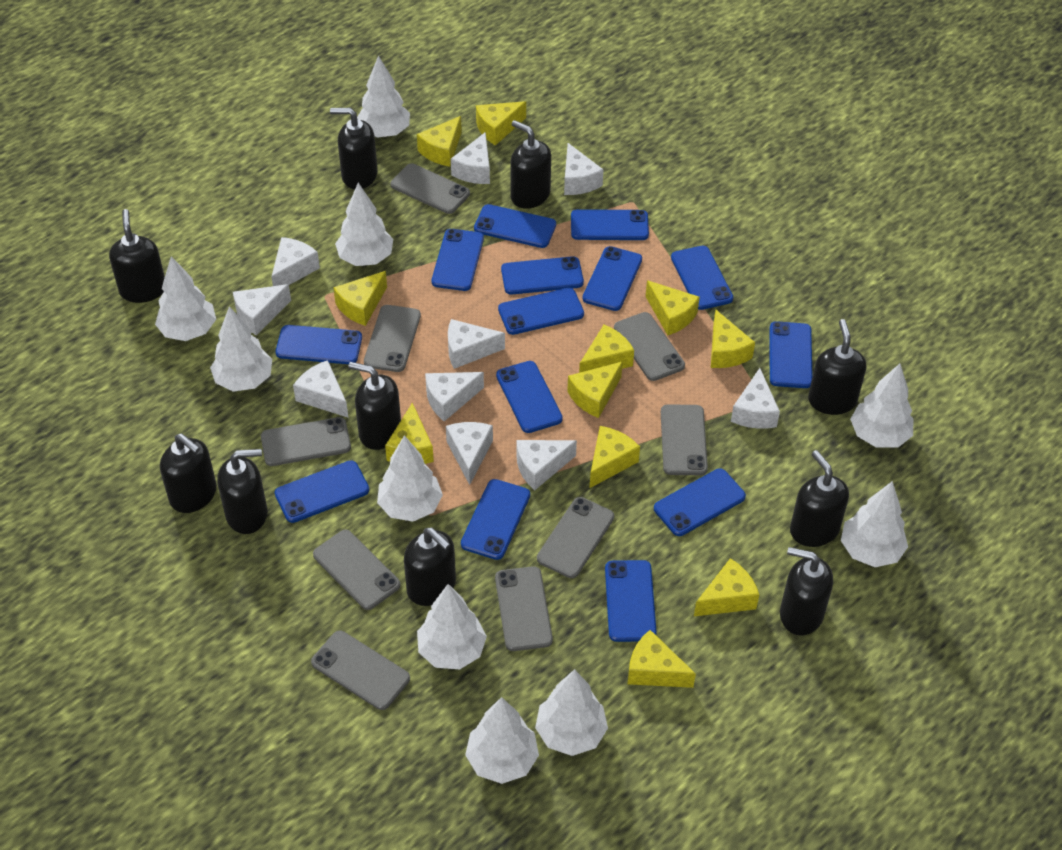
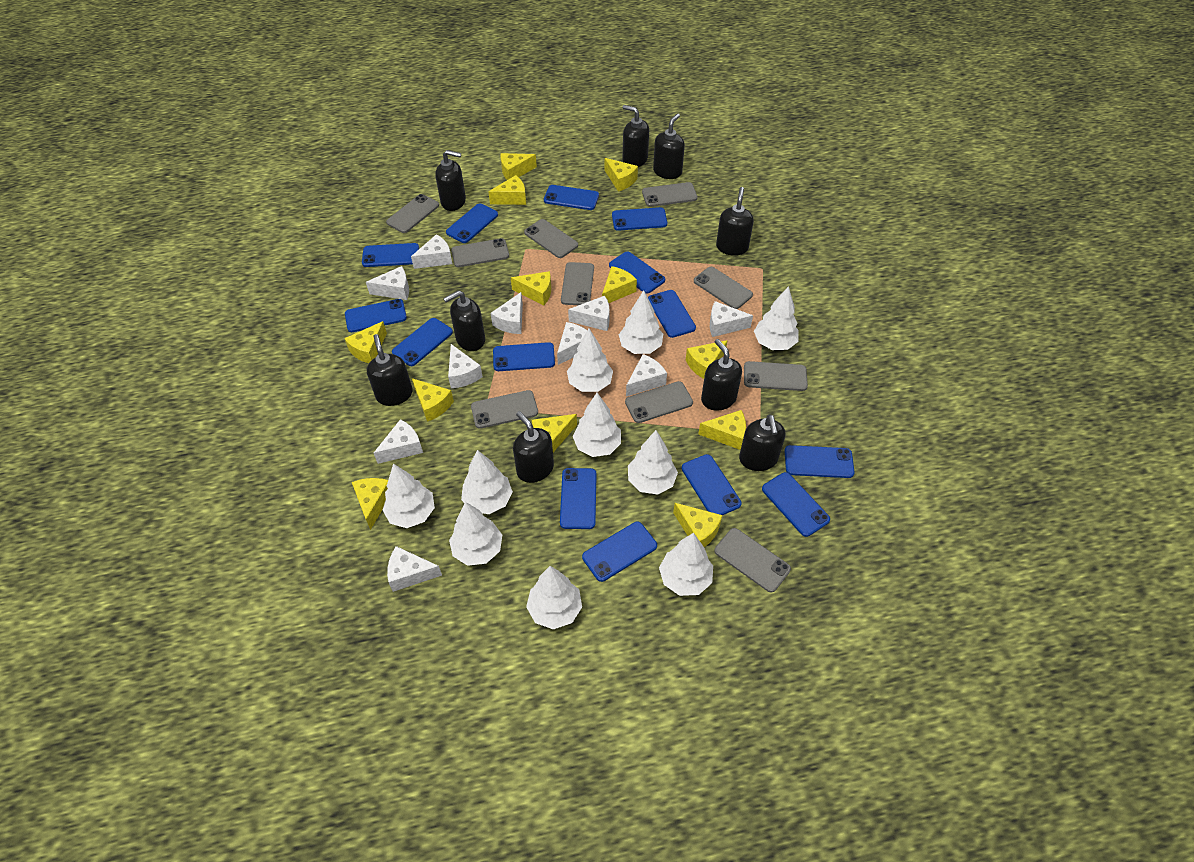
black soap dispenser: 10 -> 9
grey phone: 9 -> 10
yellow cheese: 11 -> 12

